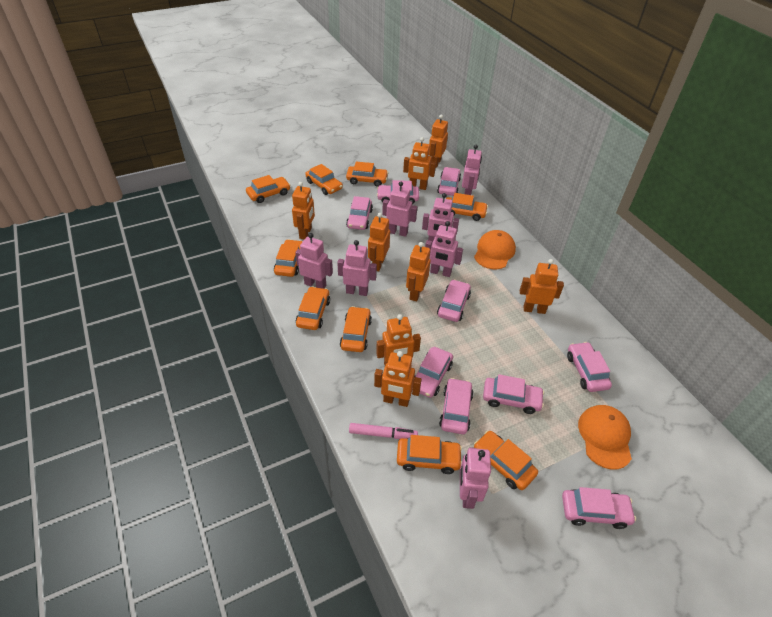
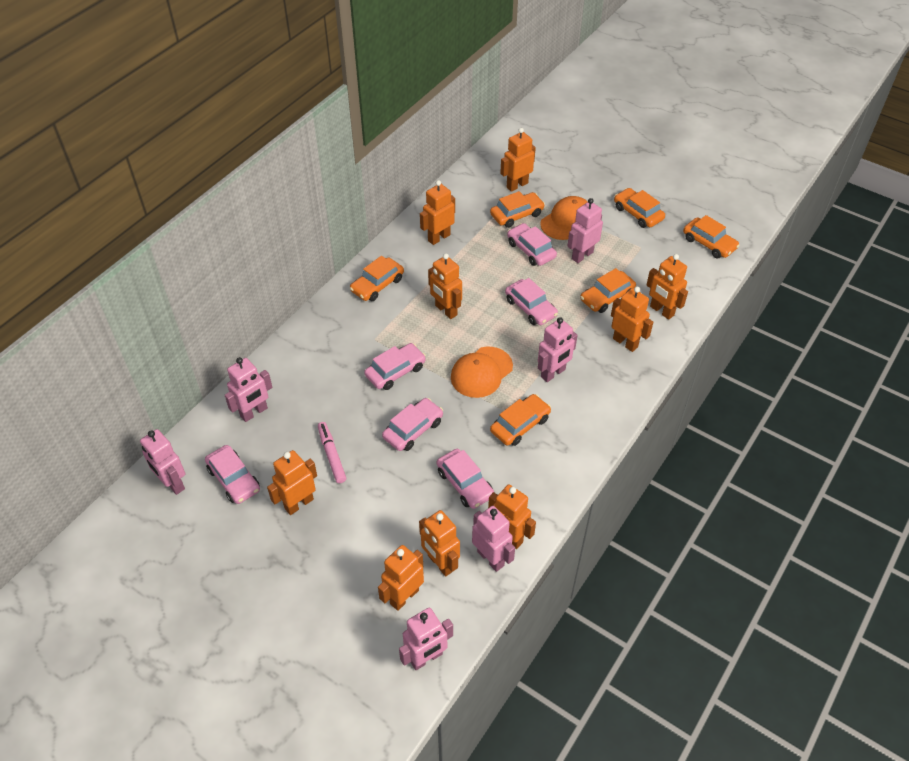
orange car: 9 -> 6
orange robot: 8 -> 9
pink car: 9 -> 6
pink robot: 7 -> 6

